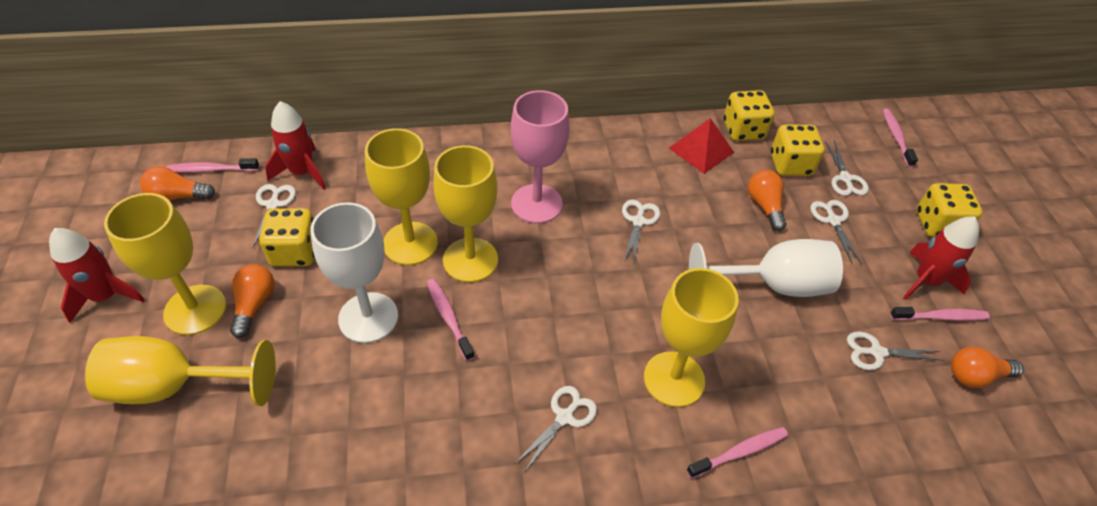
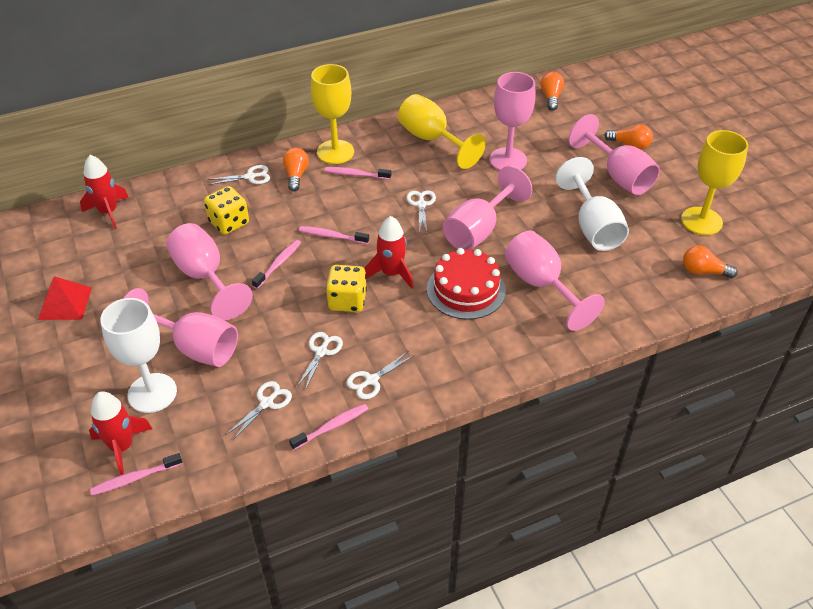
pink goblet: 1 -> 6
red cake: 0 -> 1
white scissors: 6 -> 5
yellow dice: 4 -> 2
yellow goblet: 5 -> 3

